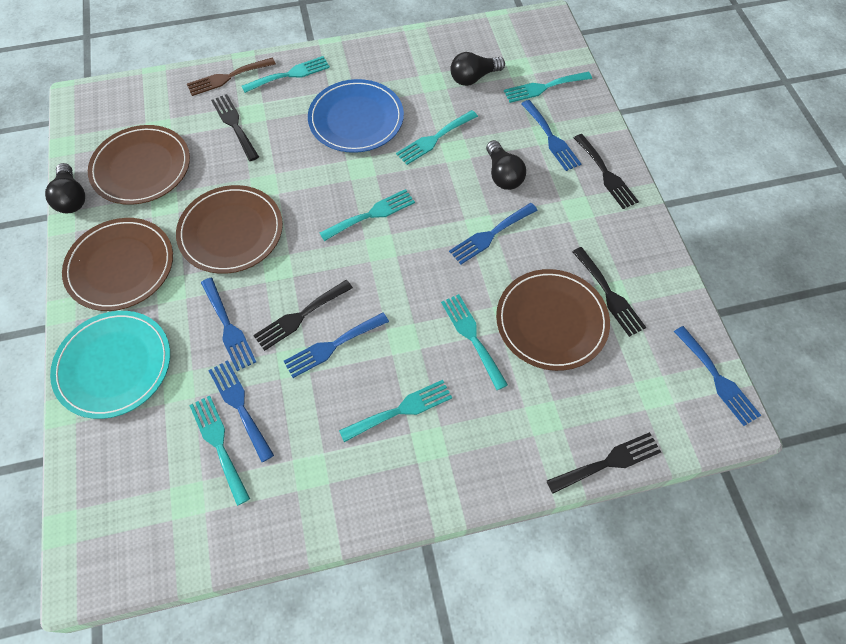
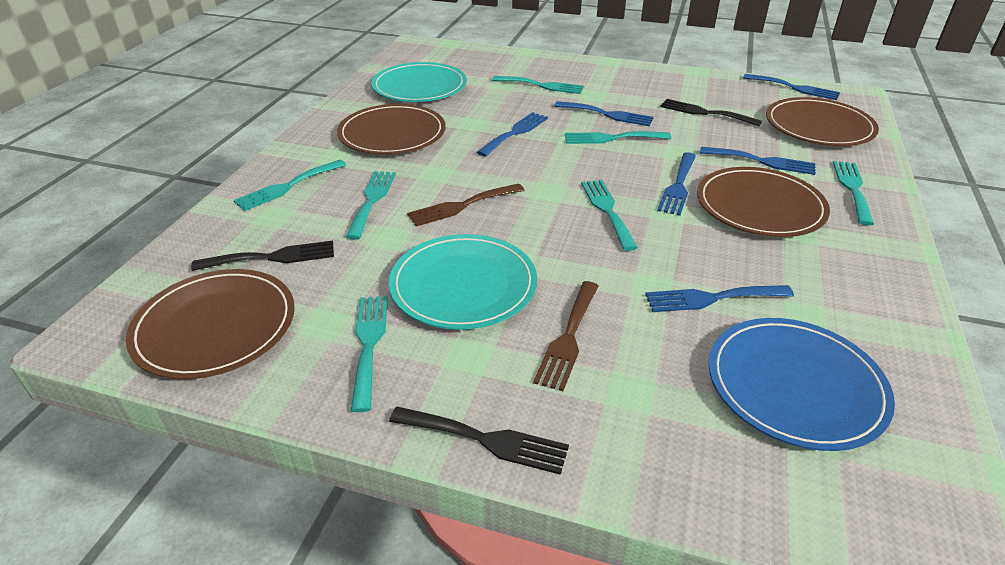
black fork: 5 -> 3
black light bulb: 3 -> 0
brown fork: 1 -> 2
turquoise plate: 1 -> 2

